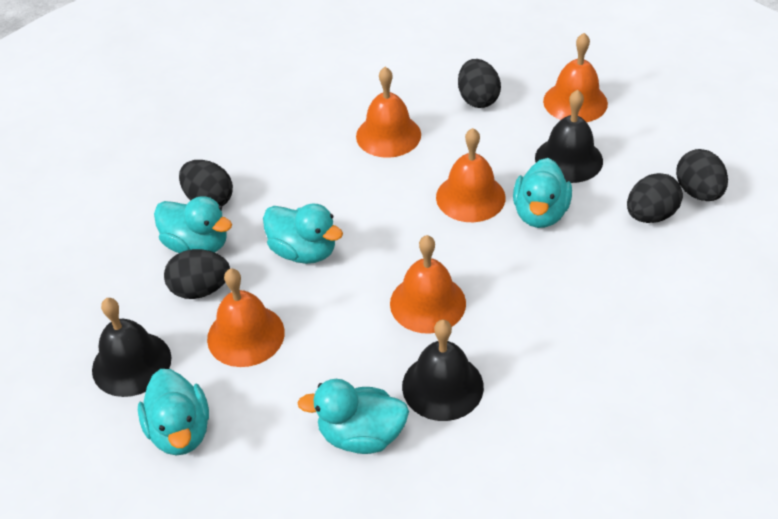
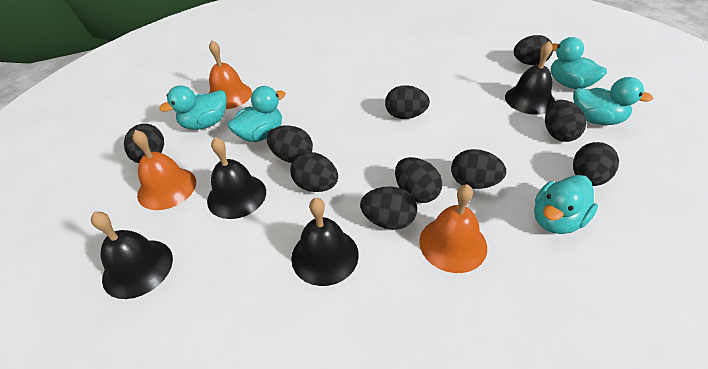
black bell: 3 -> 4
black egg: 5 -> 10
orange bell: 5 -> 3

